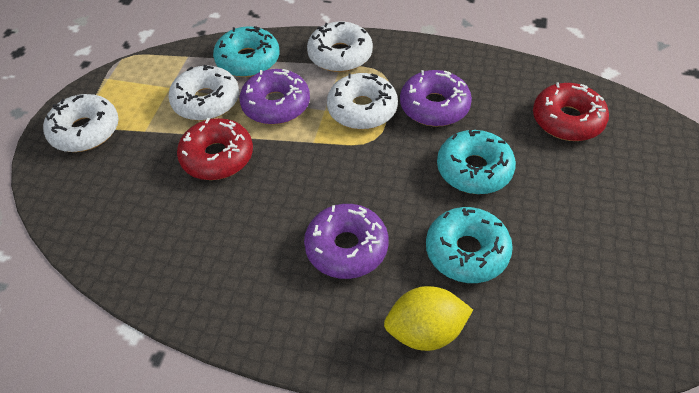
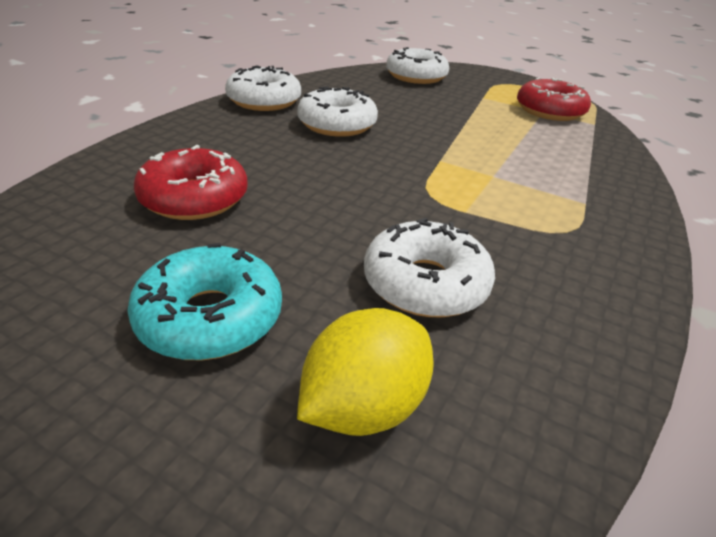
purple donut: 3 -> 0
turquoise donut: 3 -> 1

